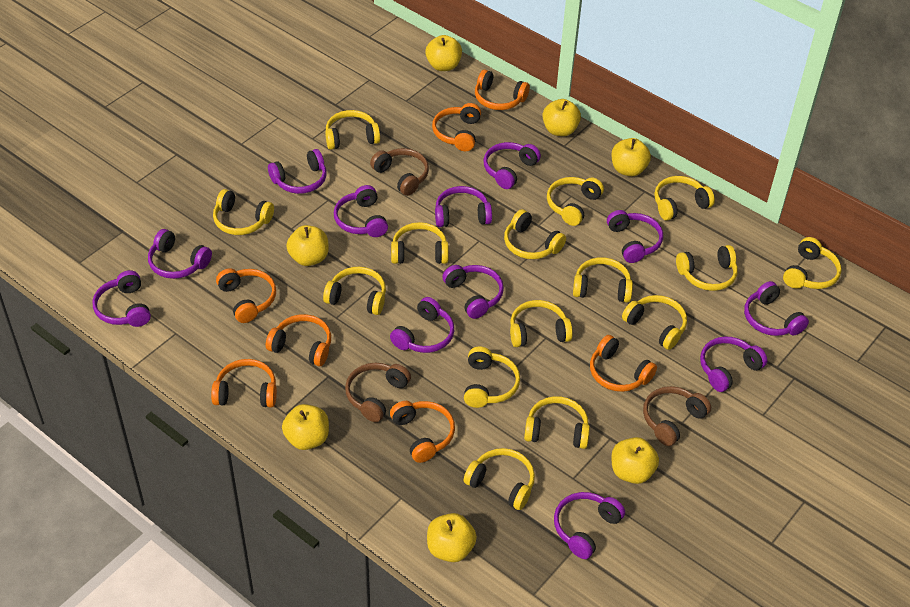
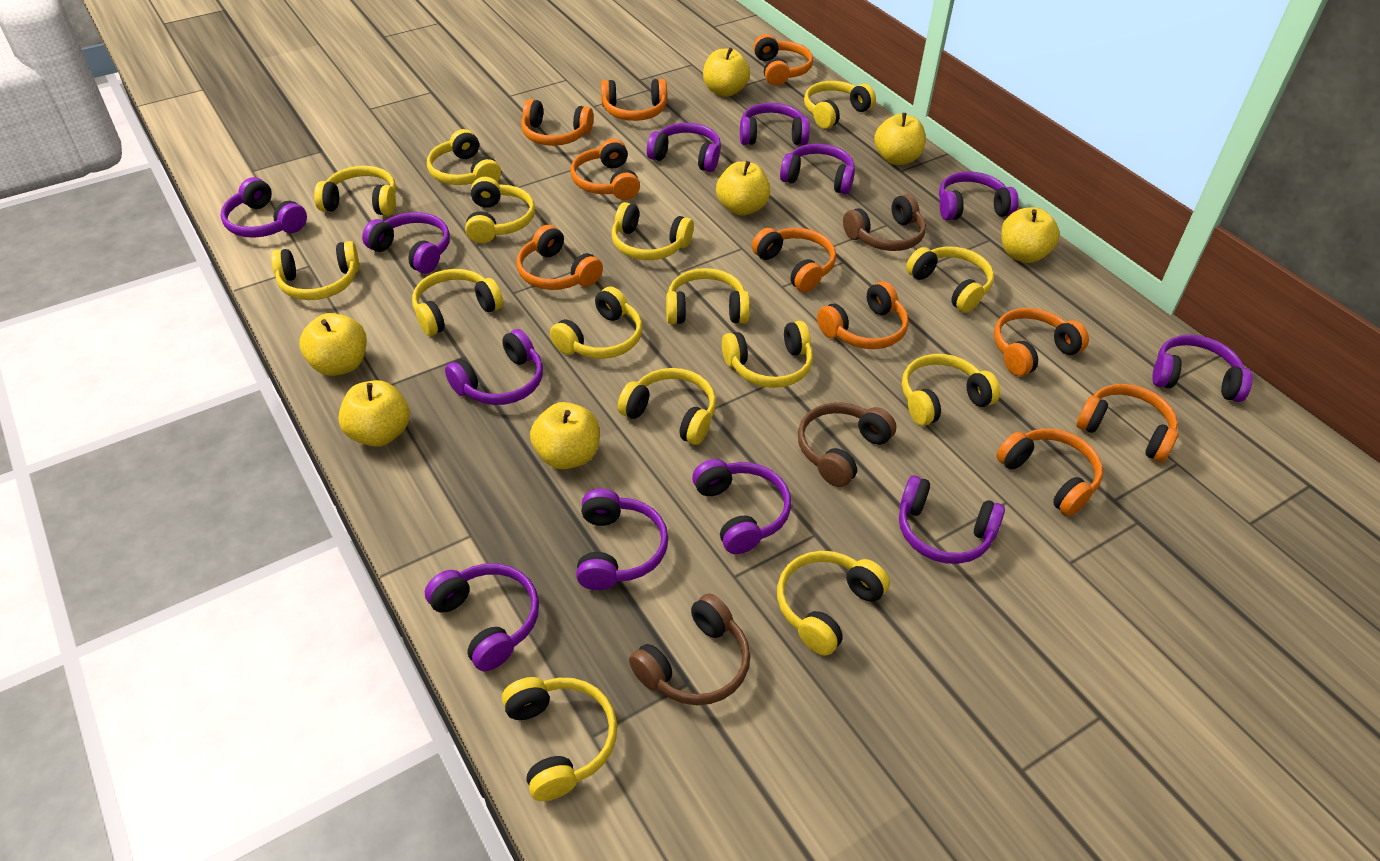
orange headphones: 7 -> 10

